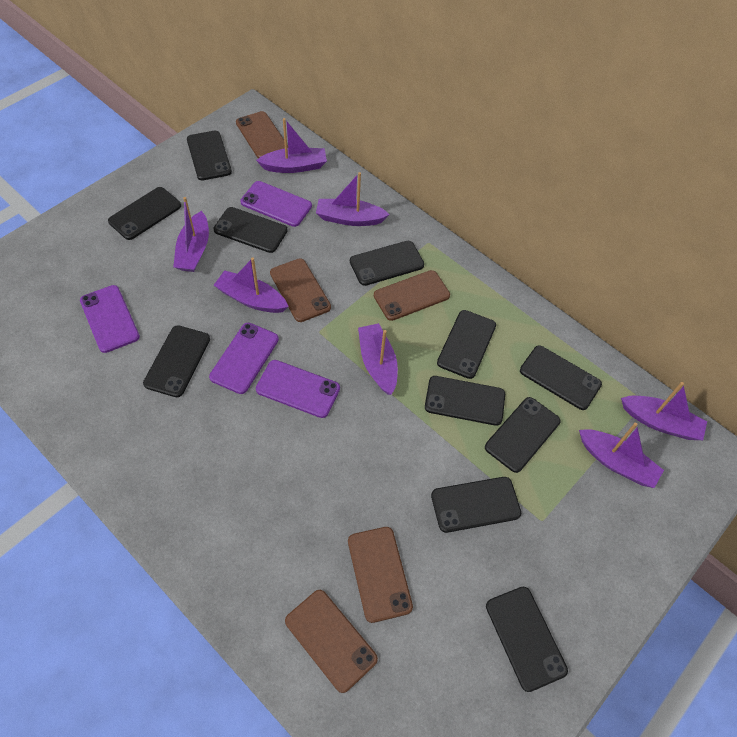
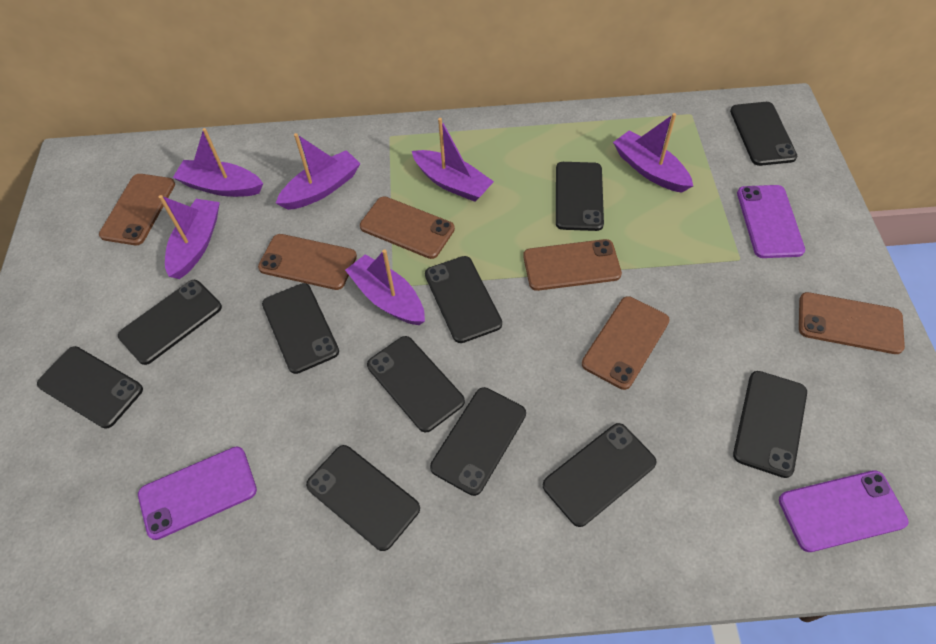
brown phone: 5 -> 6
purple boat: 7 -> 6
purple phone: 4 -> 3

